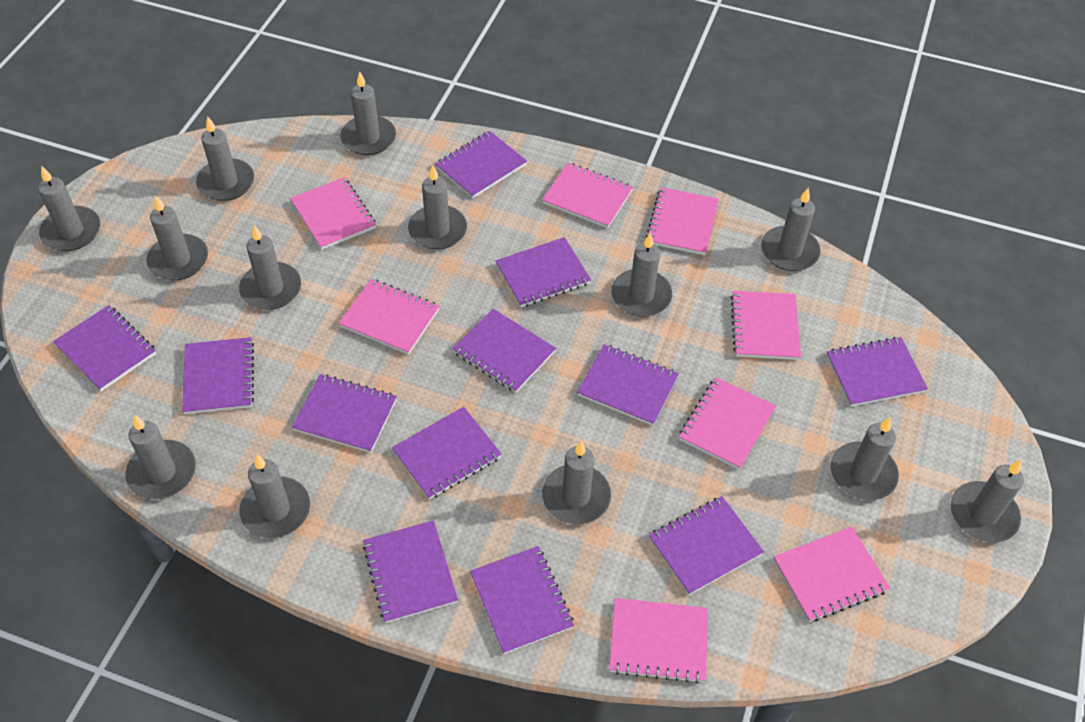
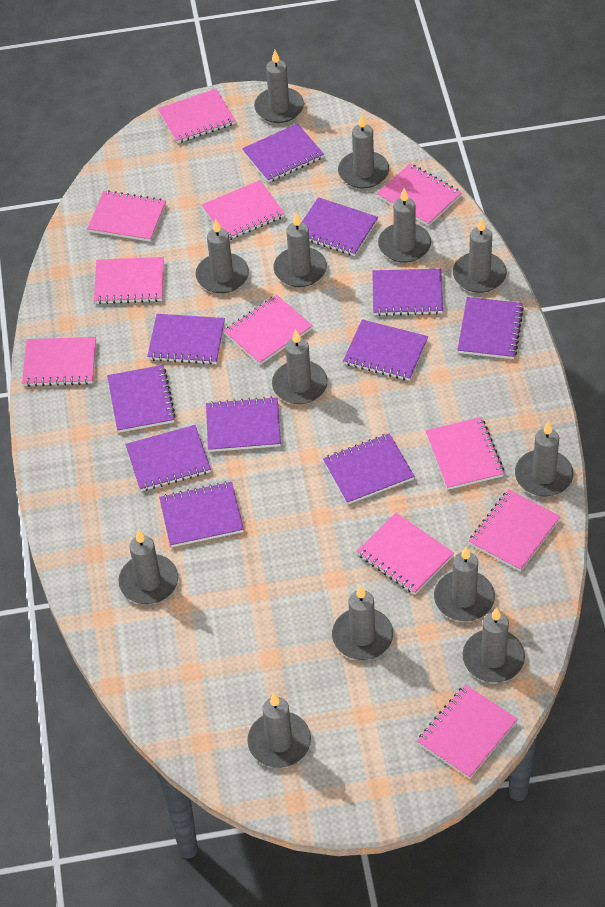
pink notebook: 8 -> 11
purple notebook: 12 -> 11

